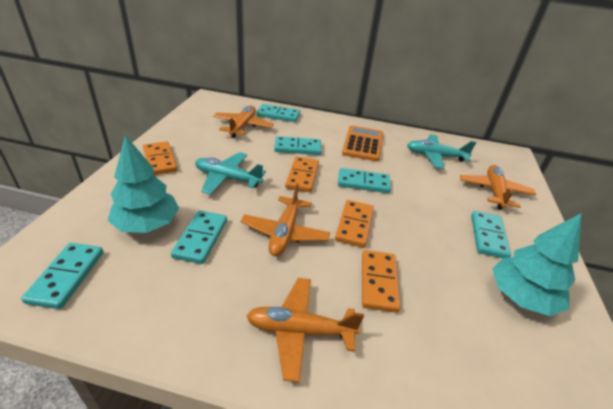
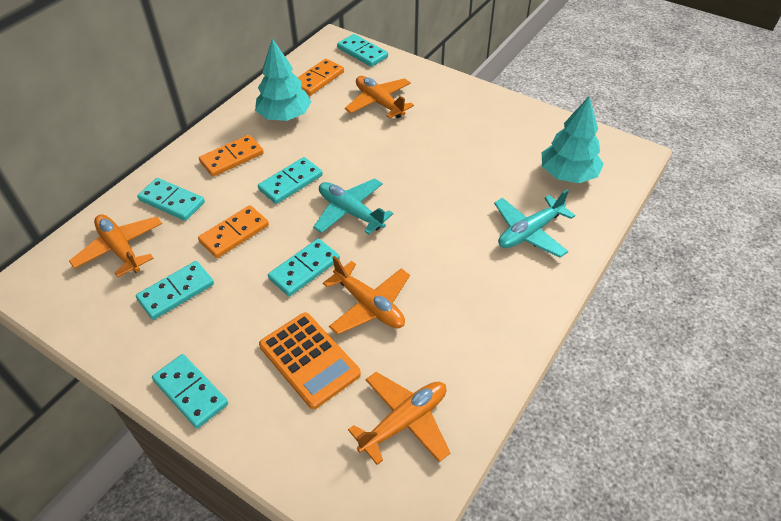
orange domino: 4 -> 3

